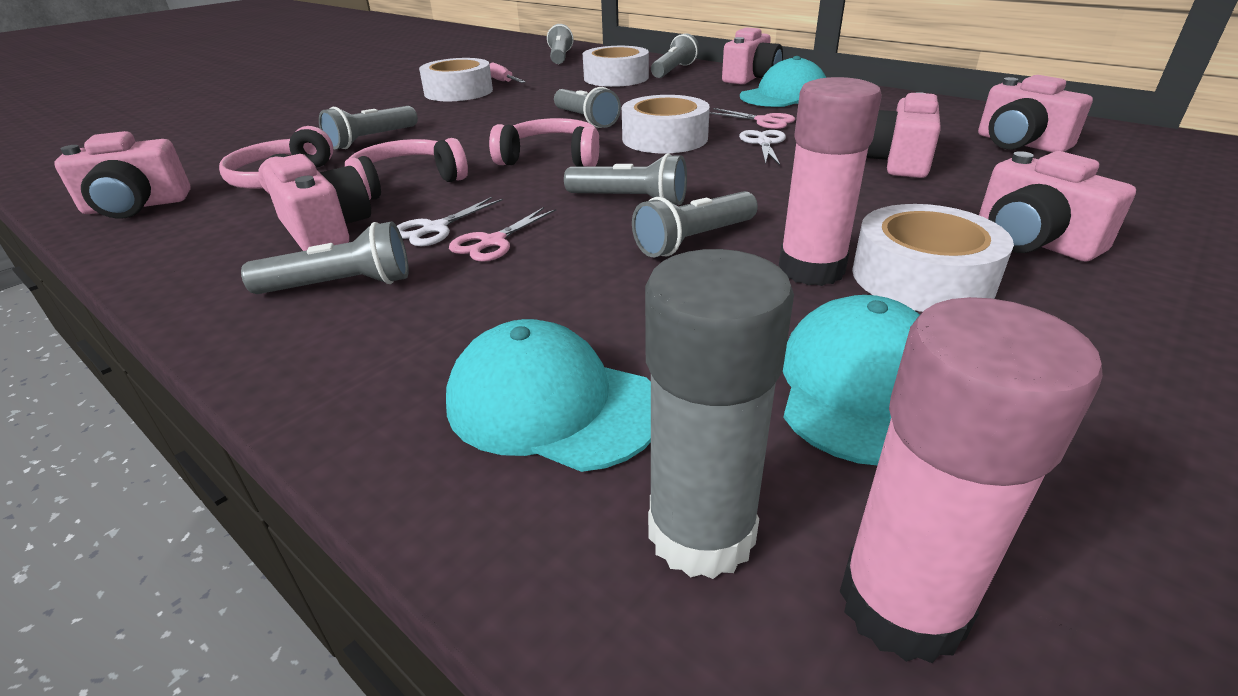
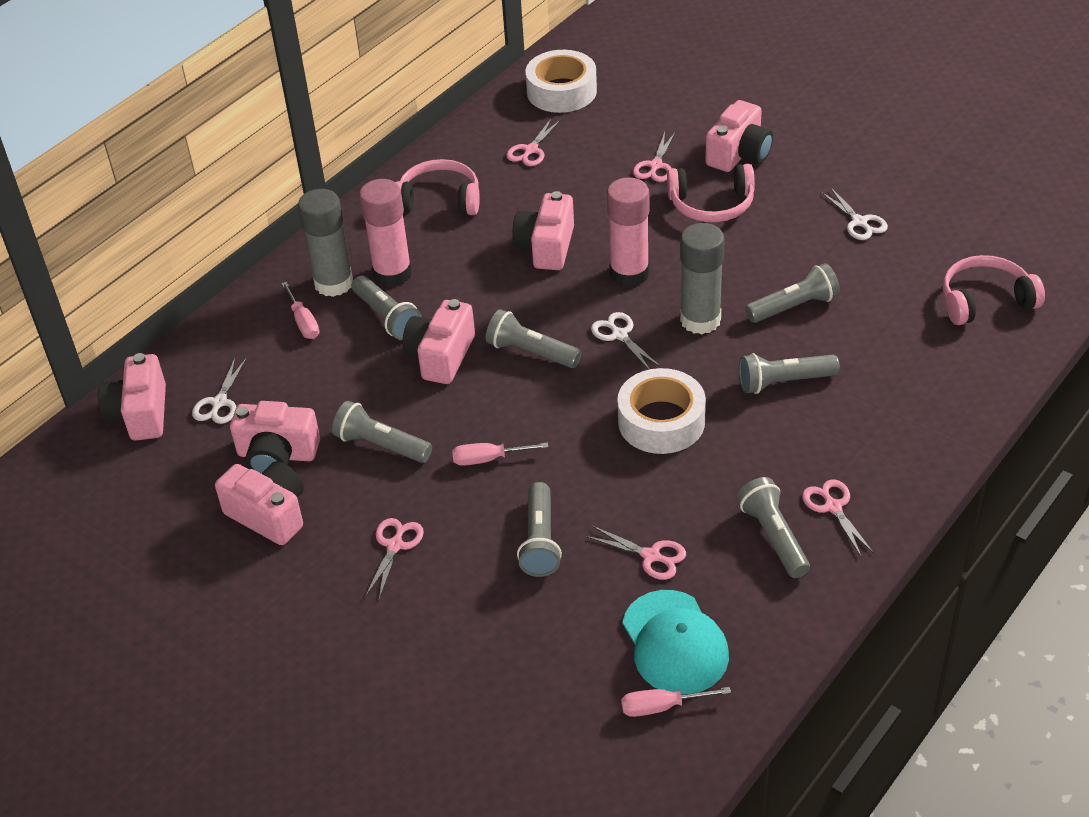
grey glue stick: 1 -> 2
pink scissors: 2 -> 5
pink screwdriver: 1 -> 3
turquoise cap: 3 -> 1
white scissors: 2 -> 3
white tape: 4 -> 2

